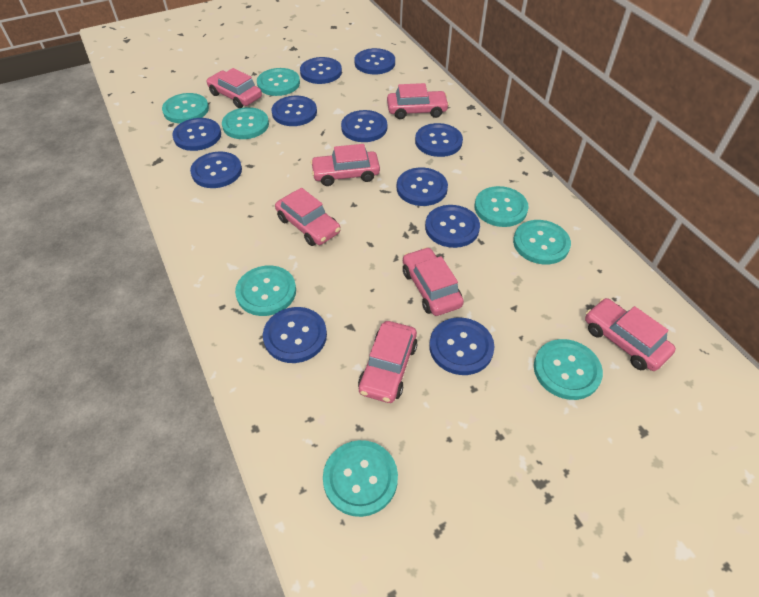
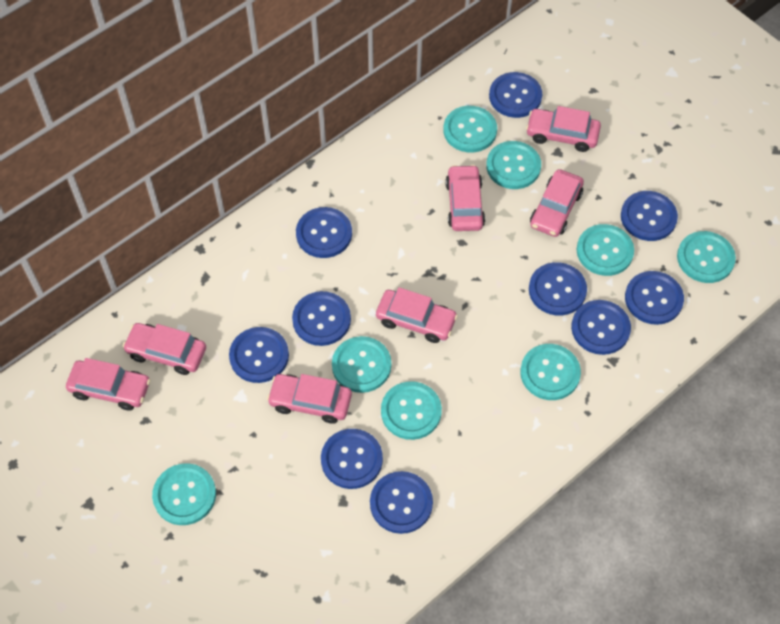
blue button: 11 -> 10

